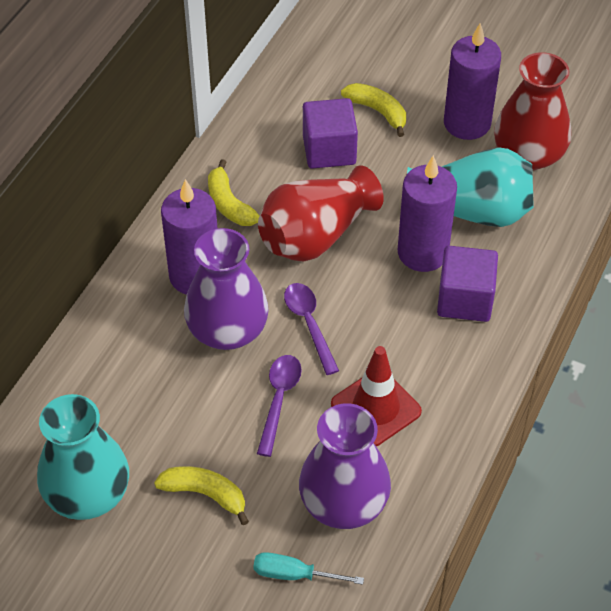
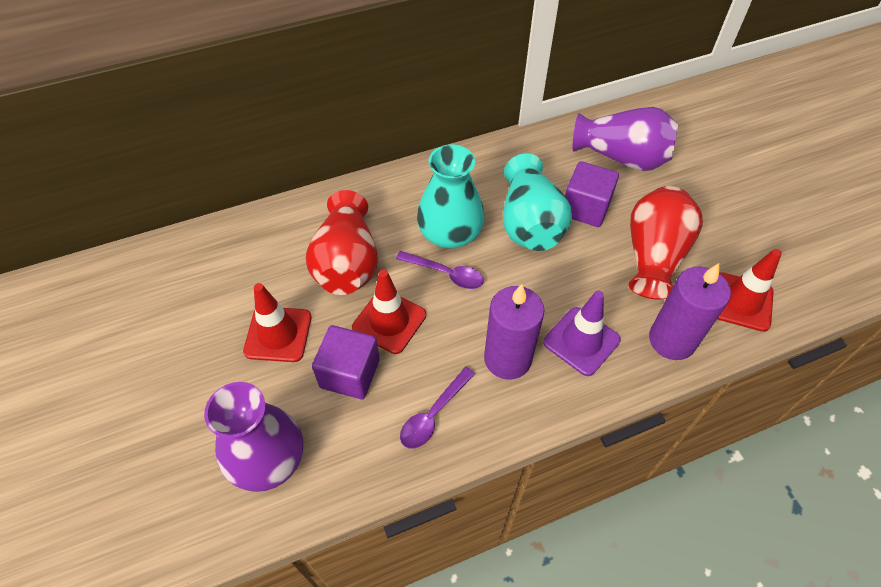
purple candle: 3 -> 2
purple traffic cone: 0 -> 1
red traffic cone: 1 -> 3
turquoise screwdriver: 1 -> 0
yellow banana: 3 -> 0

